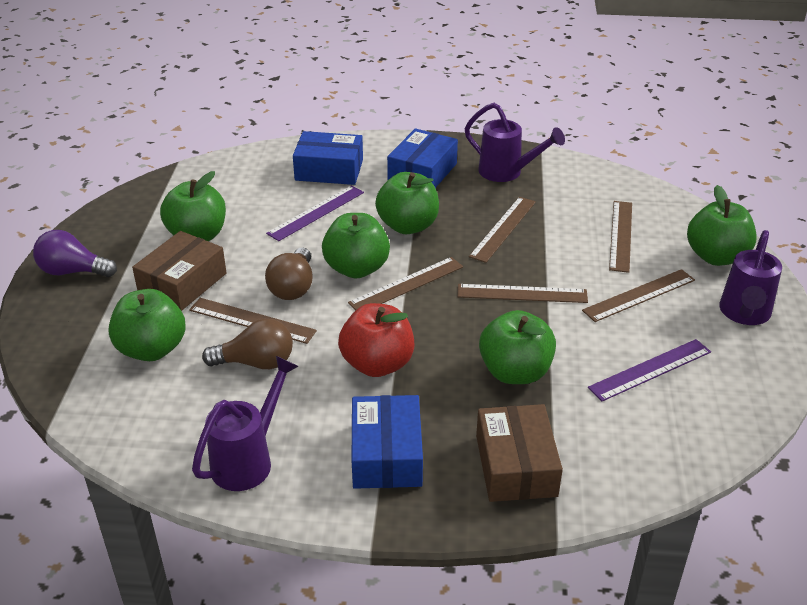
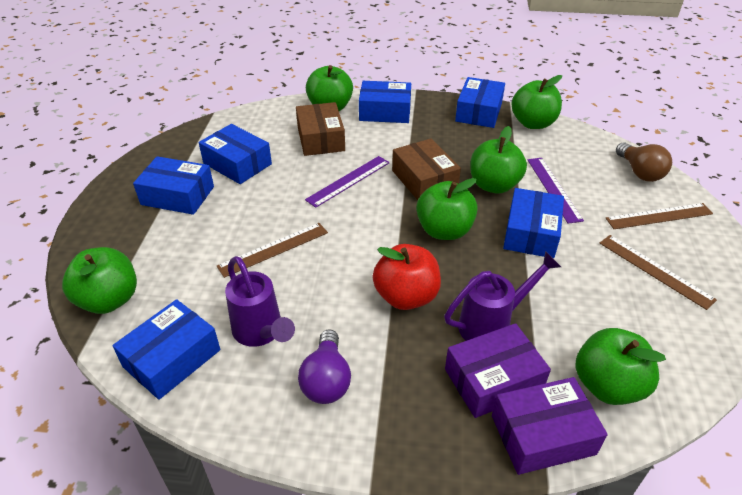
blue box: 3 -> 6
brown light bulb: 2 -> 1
brown ruler: 6 -> 3
purple box: 0 -> 2
purple watering can: 3 -> 2

